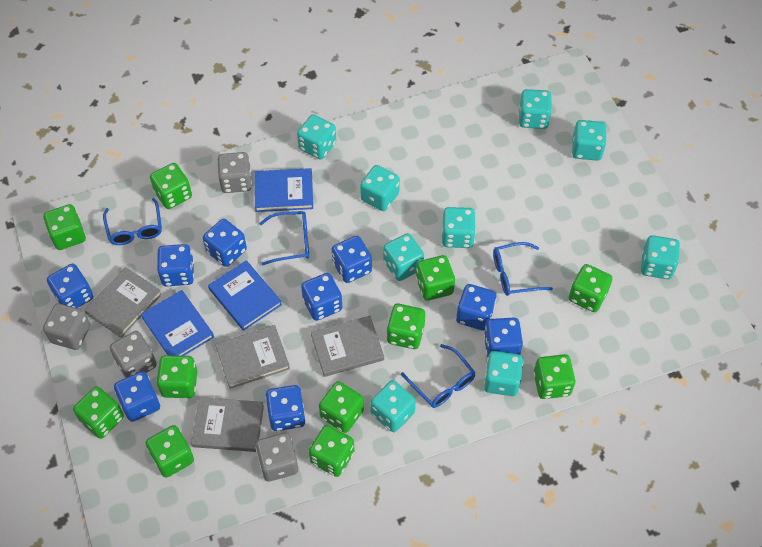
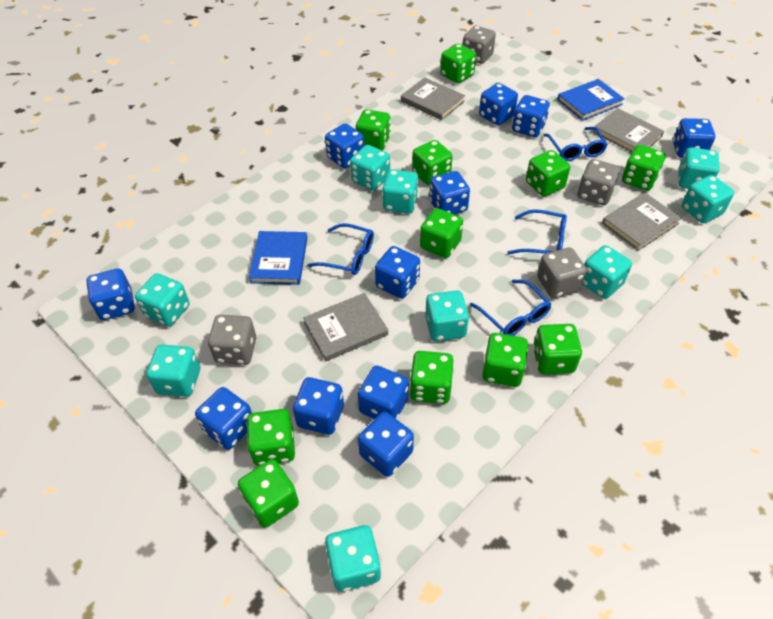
blue book: 3 -> 2
blue dice: 9 -> 11

